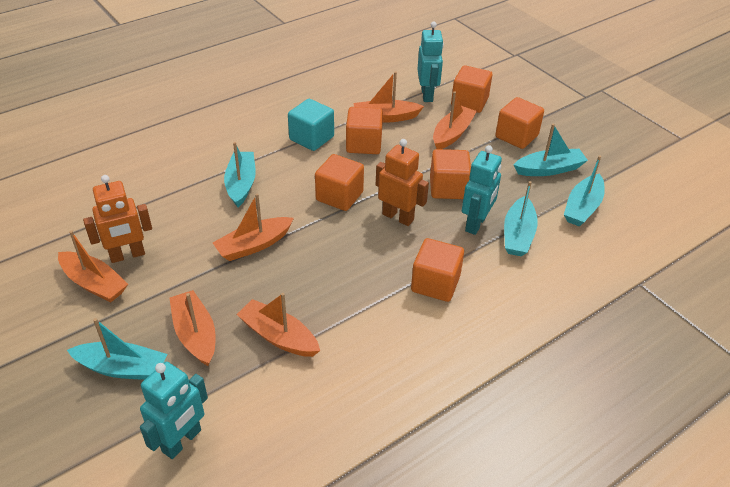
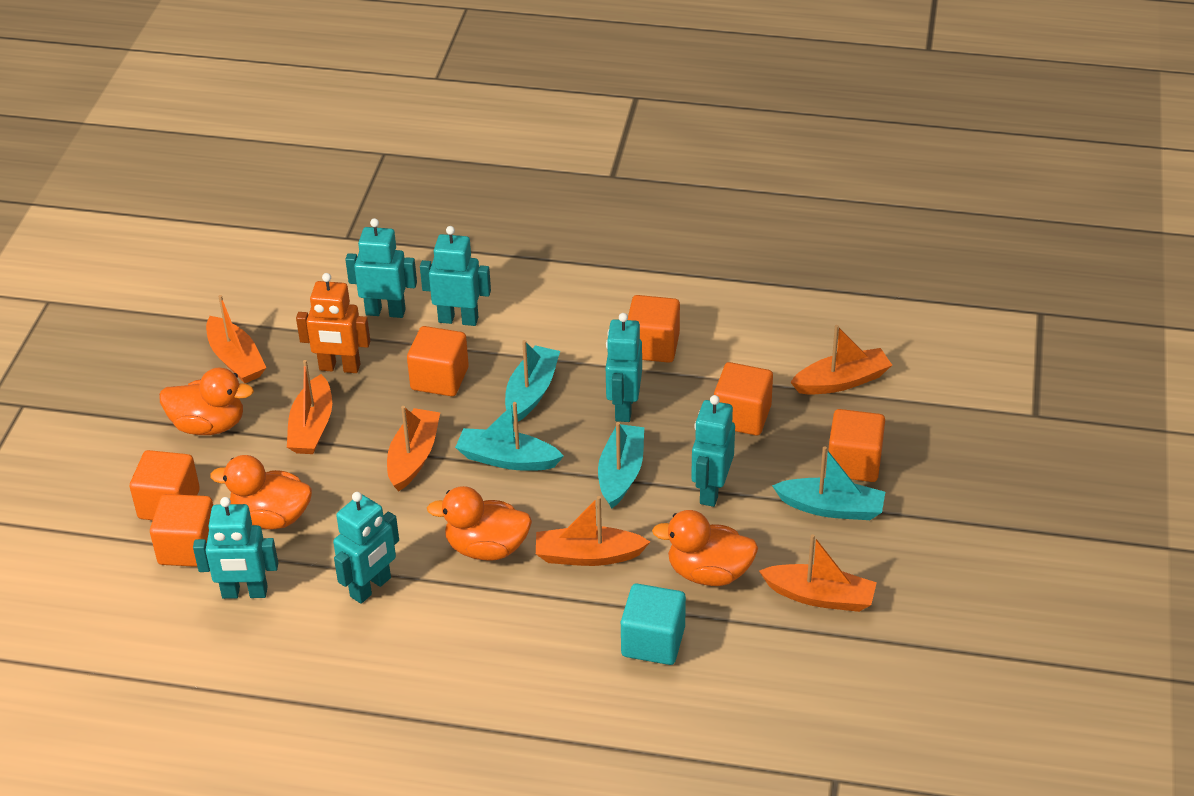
orange duck: 0 -> 4
orange robot: 2 -> 1
turquoise boat: 5 -> 4
turquoise robot: 3 -> 6

